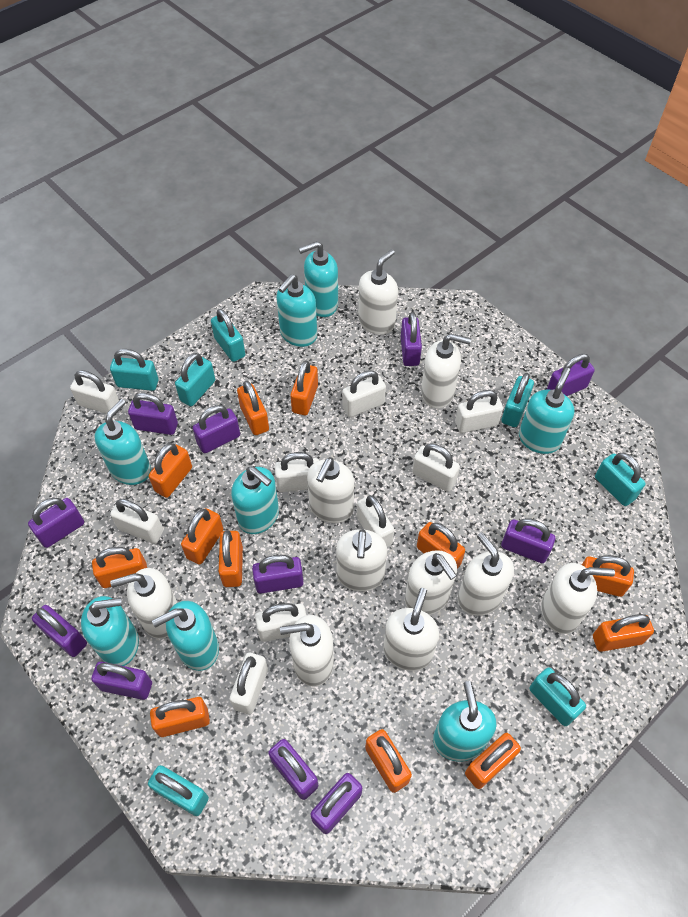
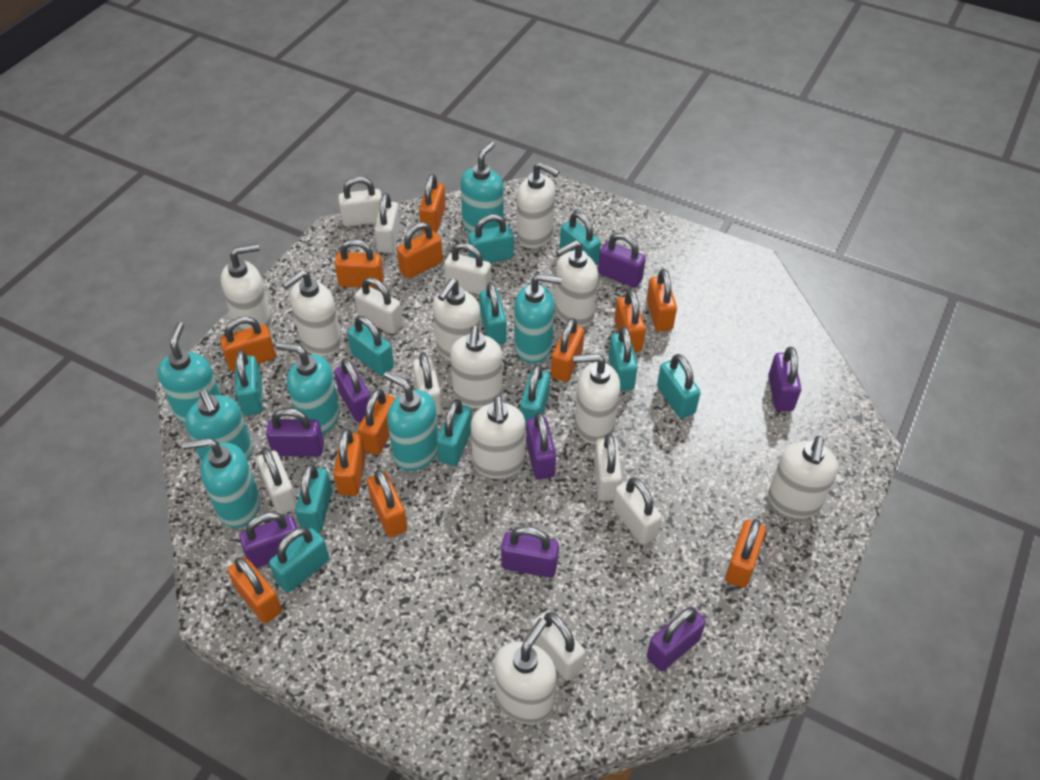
purple padlock: 11 -> 8
turquoise padlock: 7 -> 11
turquoise soap dispenser: 8 -> 7

